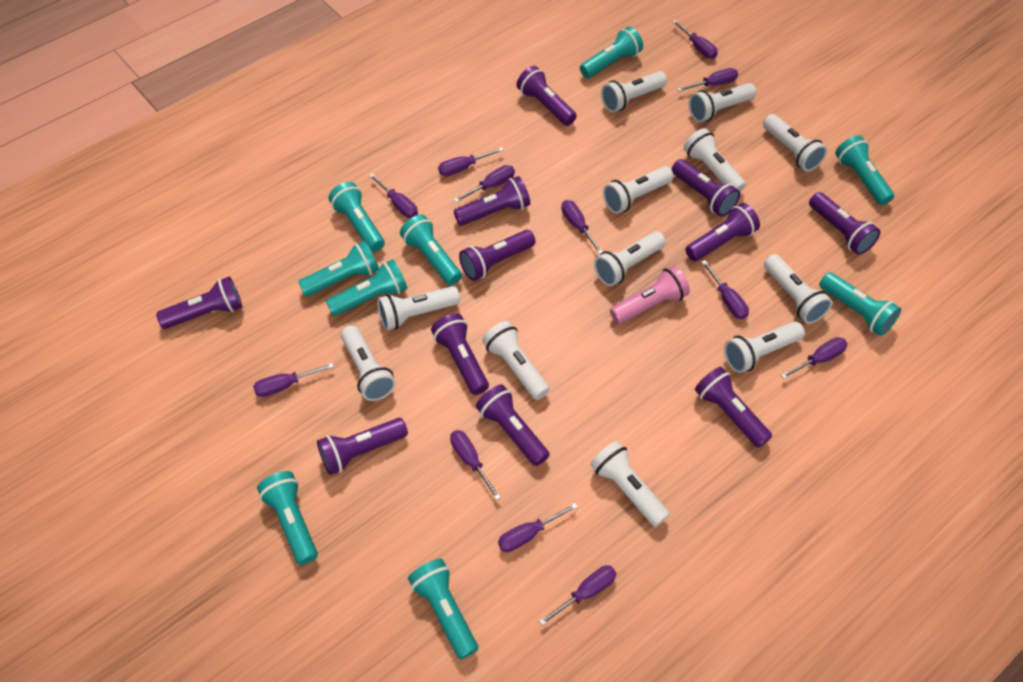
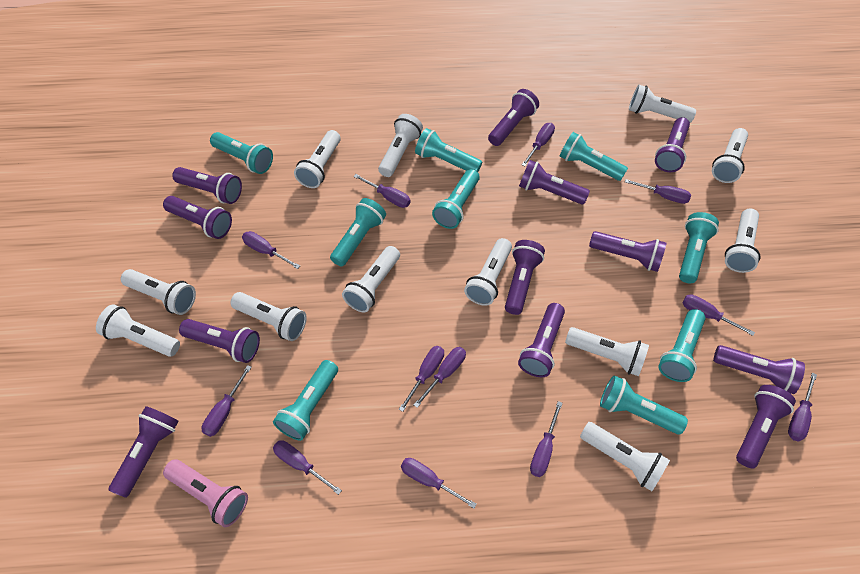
purple flashlight: 11 -> 12

